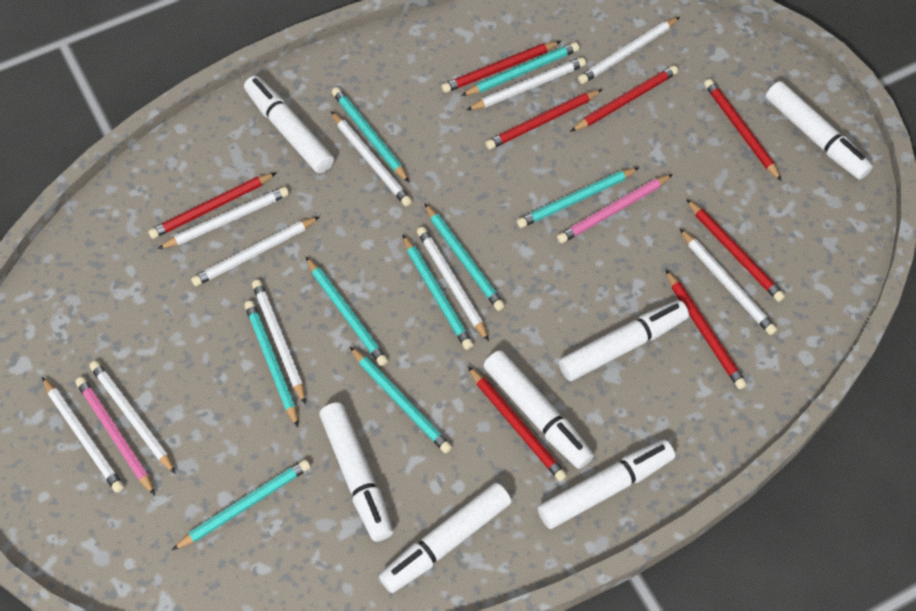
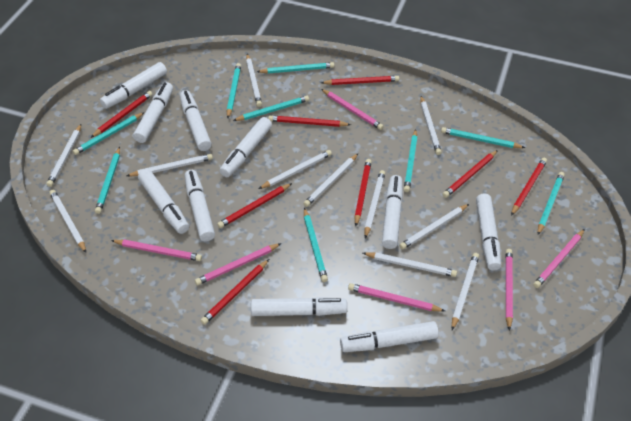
pink pencil: 2 -> 6
white marker: 7 -> 10
white pencil: 10 -> 11

